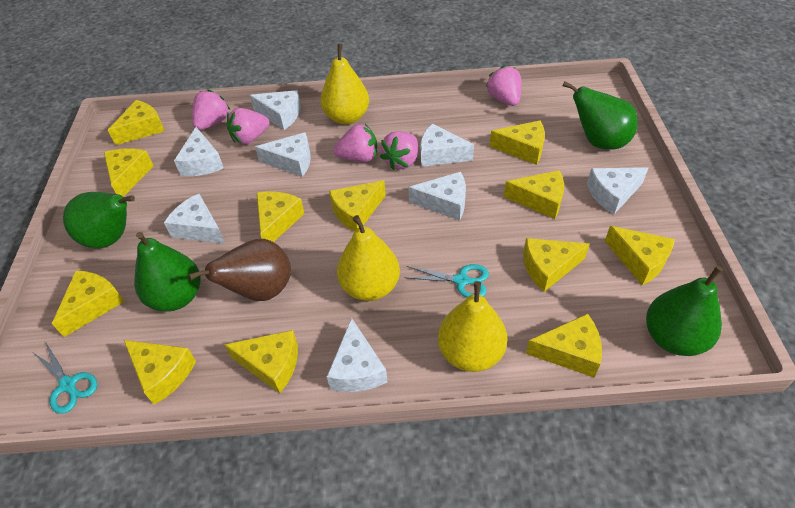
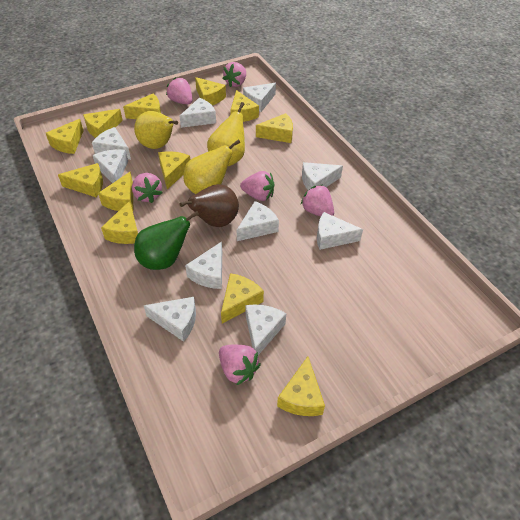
green pear: 4 -> 1
pink strawberry: 5 -> 6
turquoise scissors: 2 -> 0
white cheese: 8 -> 10

